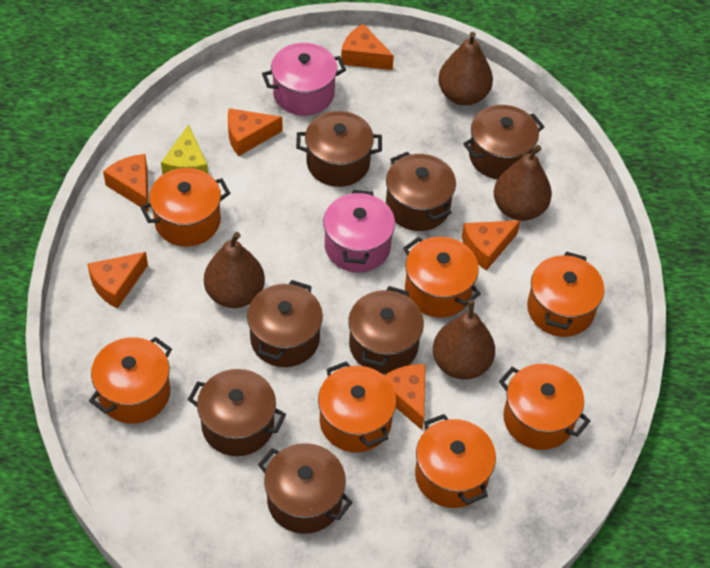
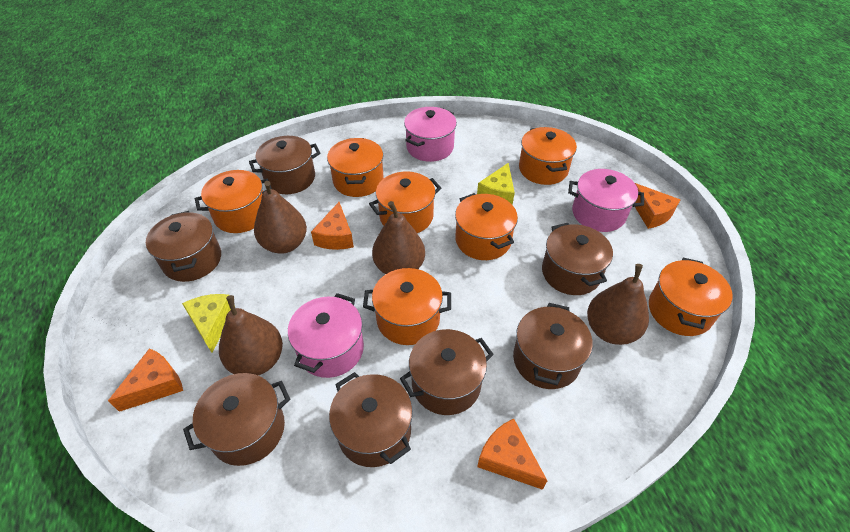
orange cheese: 6 -> 4
pink pot: 2 -> 3
yellow cheese: 1 -> 2

